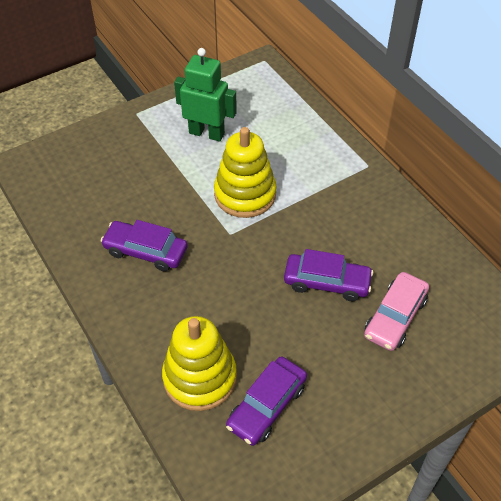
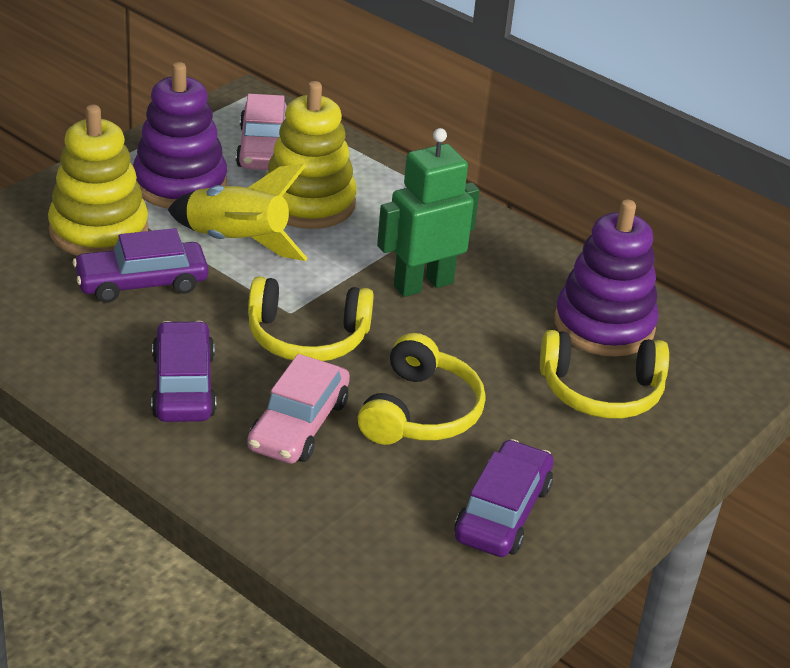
pink car: 1 -> 2
purple stacking toy: 0 -> 2
yellow headphones: 0 -> 3
yellow rocket: 0 -> 1

